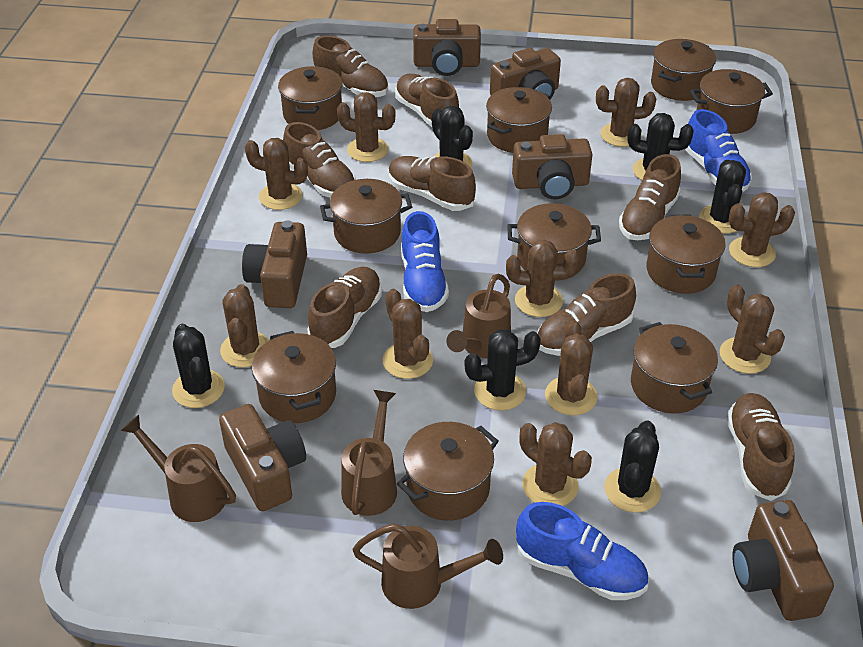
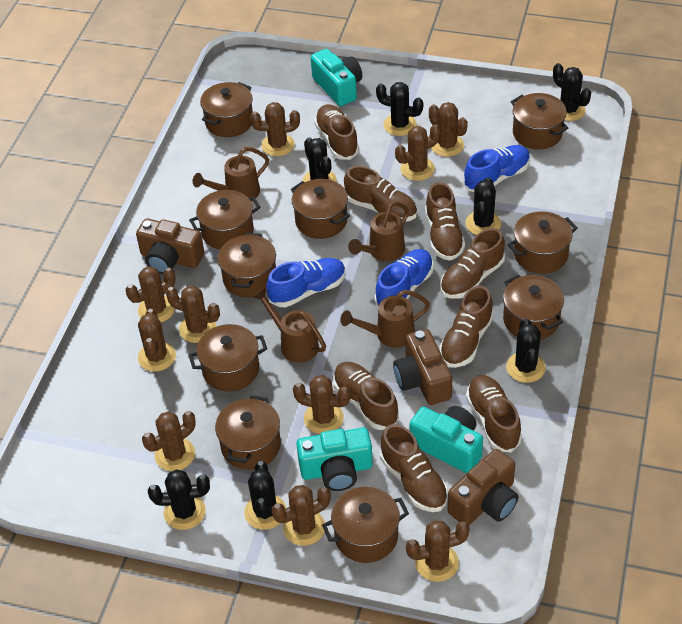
black cactus: 6 -> 7
brown camera: 6 -> 3
turquoise camera: 0 -> 3

